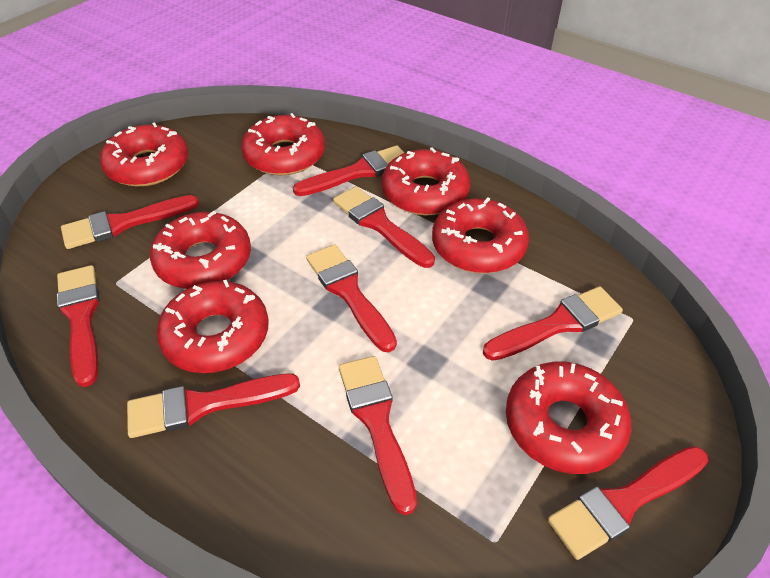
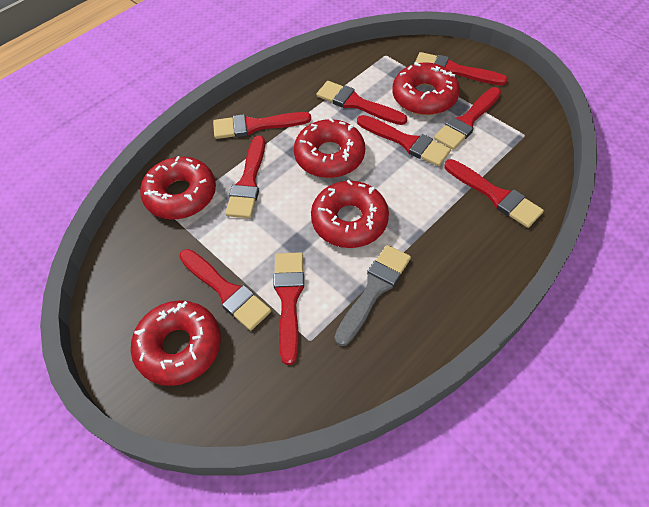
grey brush: 0 -> 1
red donut: 7 -> 5

